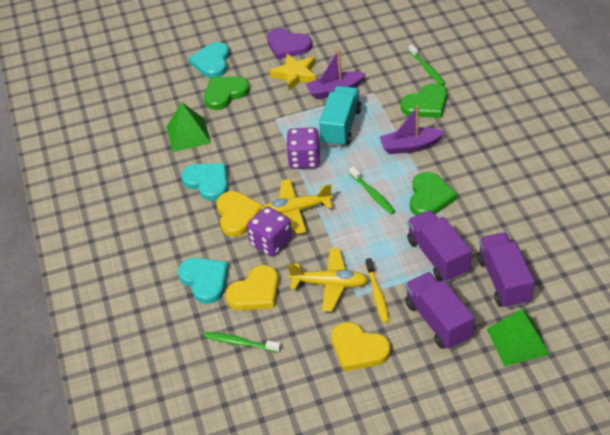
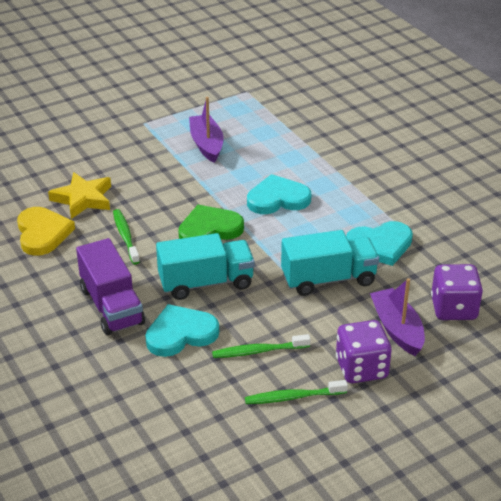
green heart: 3 -> 1
green pyramid: 2 -> 0
purple heart: 1 -> 0
purple truck: 3 -> 1
turquoise truck: 1 -> 2
yellow heart: 3 -> 1
yellow plane: 2 -> 0
yellow toothbrush: 1 -> 0

